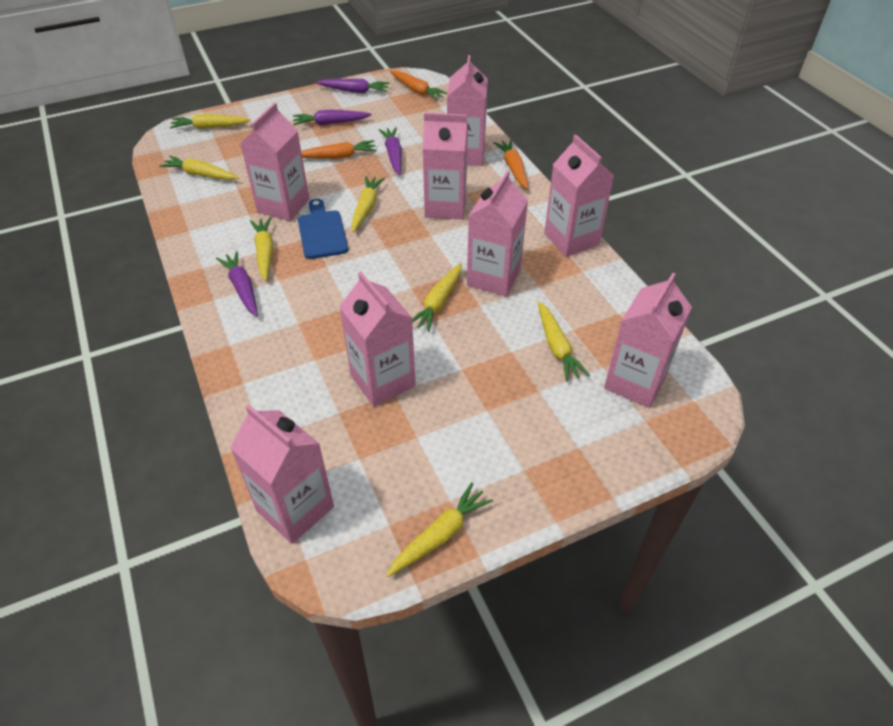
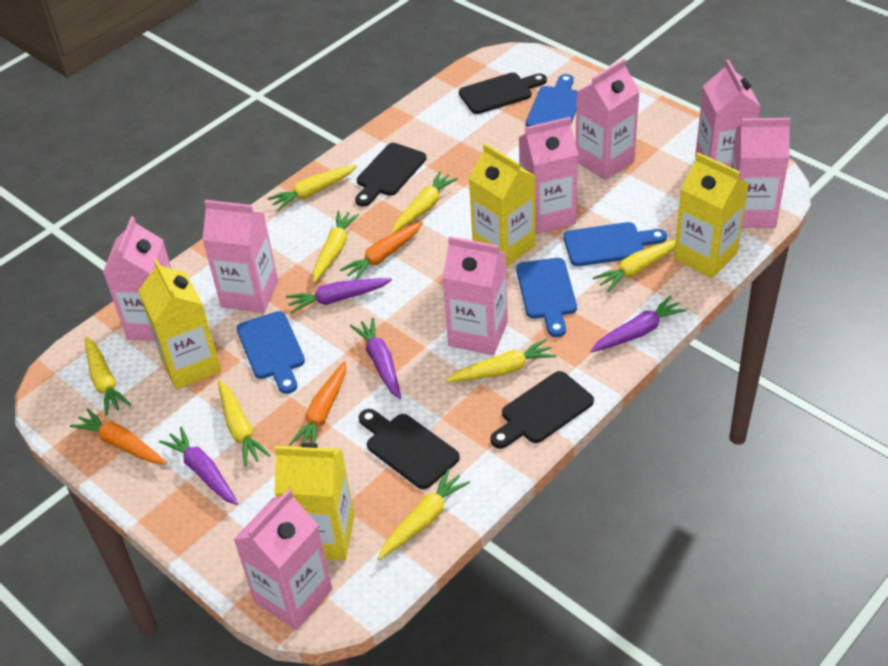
black cutting board: 0 -> 4
blue cutting board: 1 -> 4
yellow carrot: 7 -> 8
yellow carton: 0 -> 4

